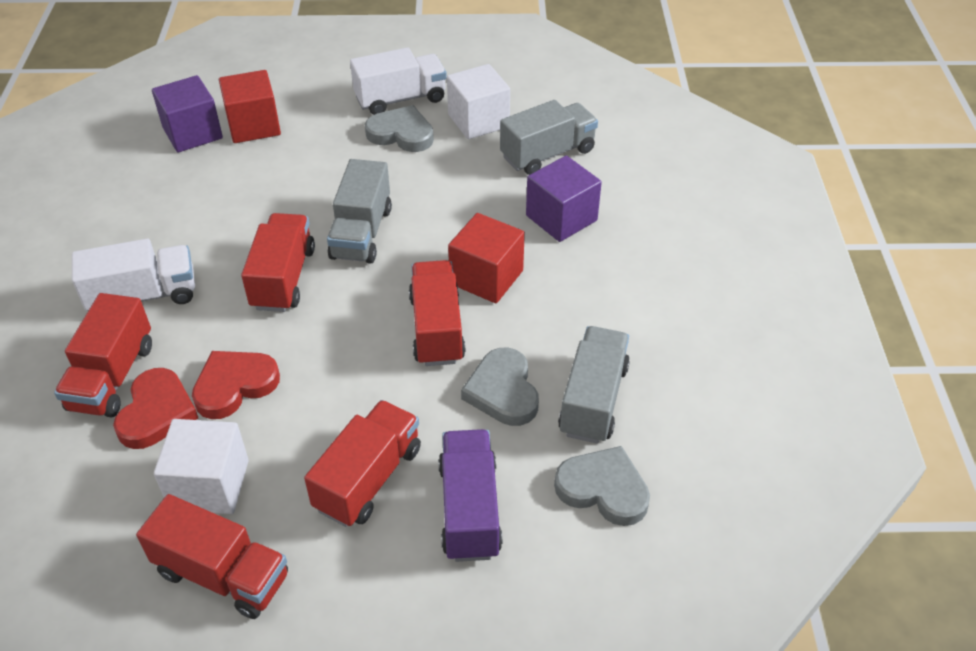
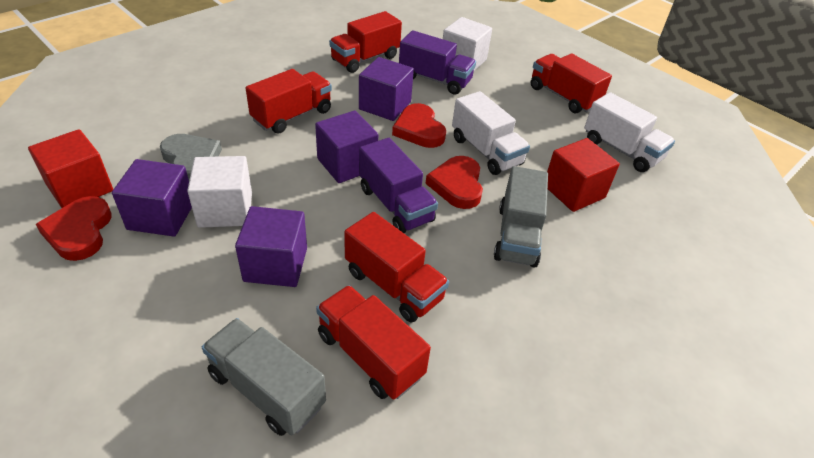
grey heart: 3 -> 1
grey truck: 3 -> 2
purple cube: 2 -> 4
purple truck: 1 -> 2
red heart: 2 -> 3

